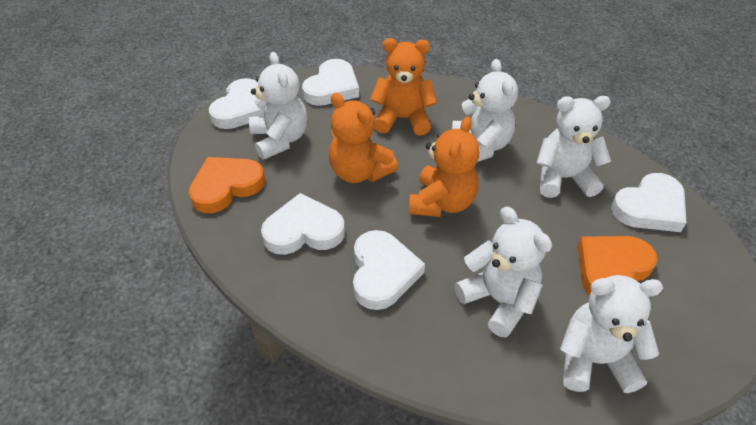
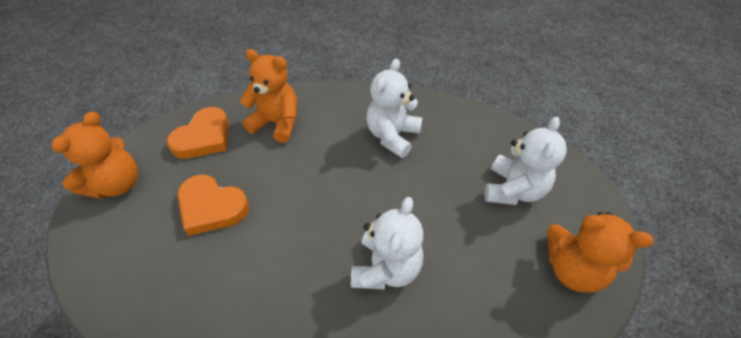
white heart: 5 -> 0
white teddy bear: 5 -> 3

